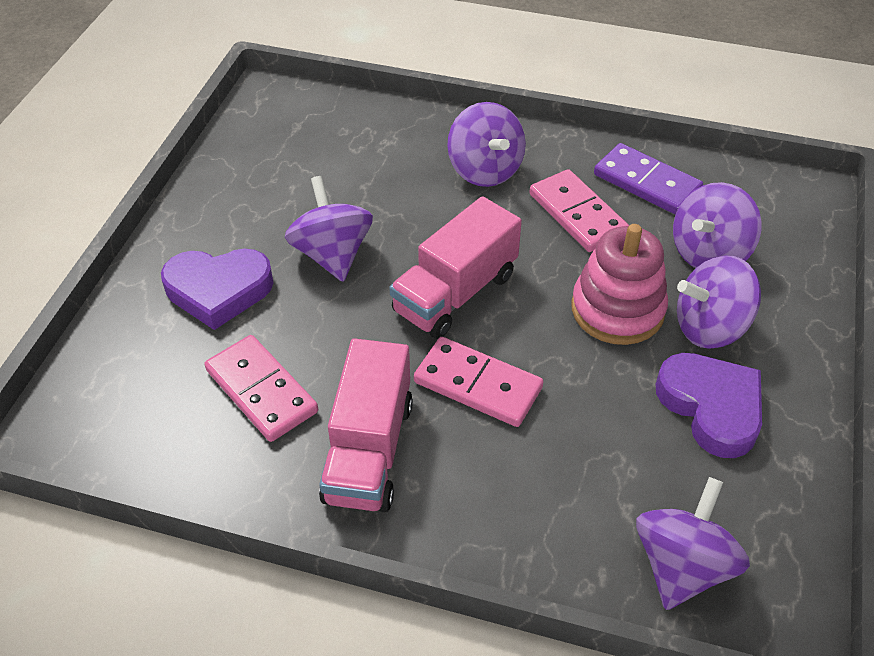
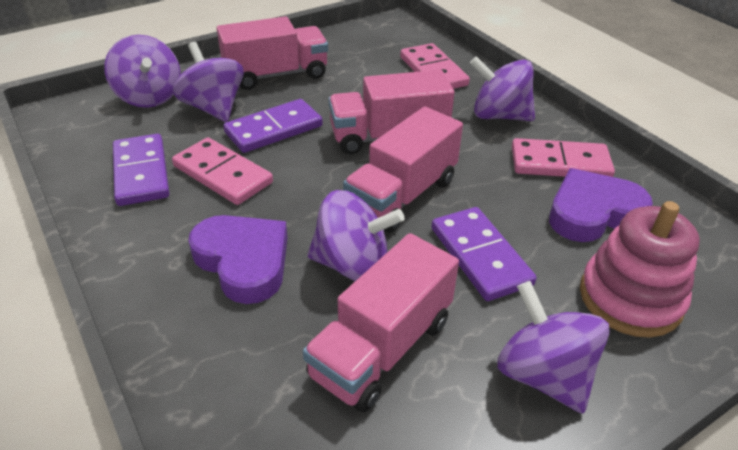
pink truck: 2 -> 4
purple domino: 1 -> 3

